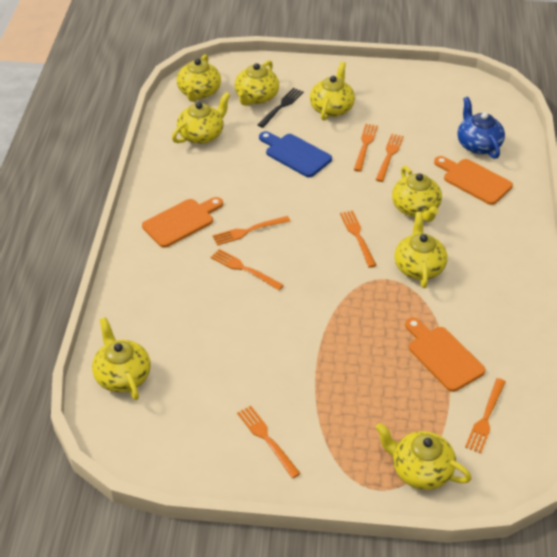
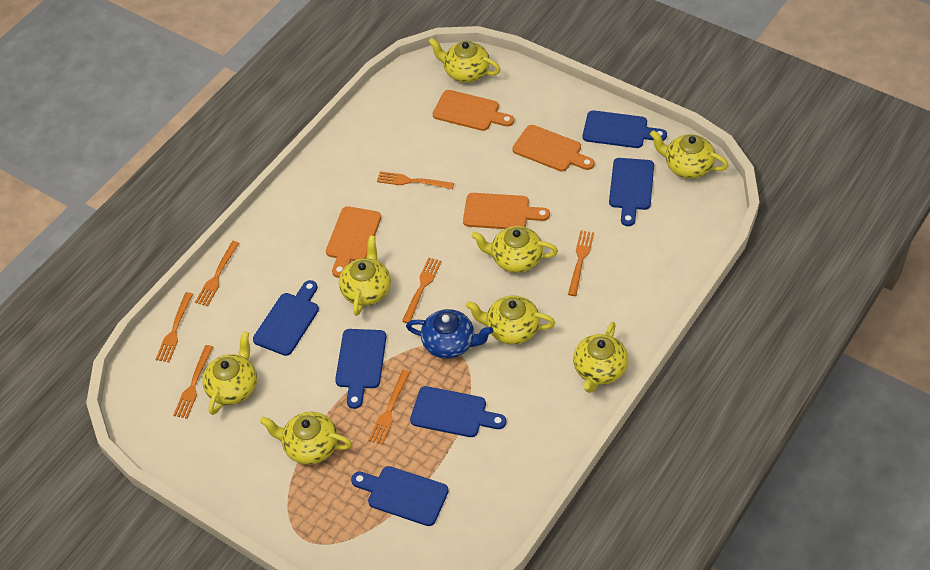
black fork: 1 -> 0
blue cutting board: 1 -> 6
orange cutting board: 3 -> 4

